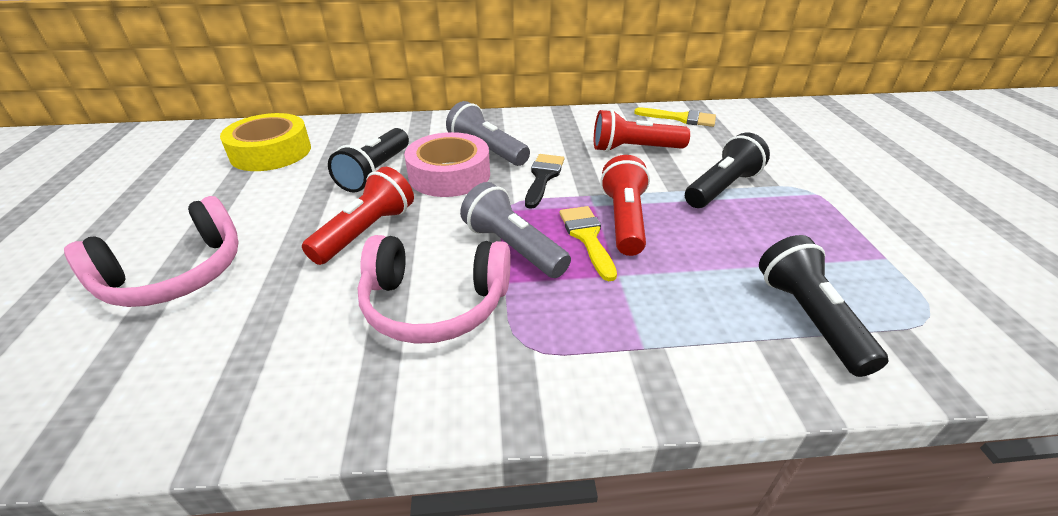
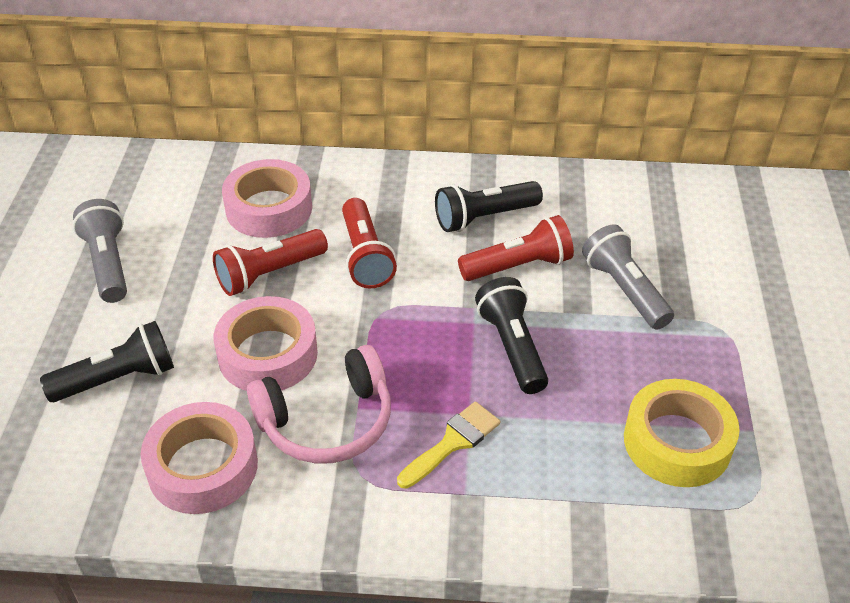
black brush: 1 -> 0
pink headphones: 2 -> 1
pink tape: 1 -> 3
yellow brush: 2 -> 1

